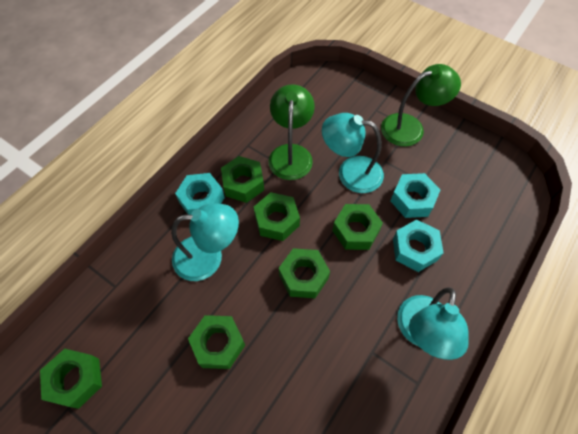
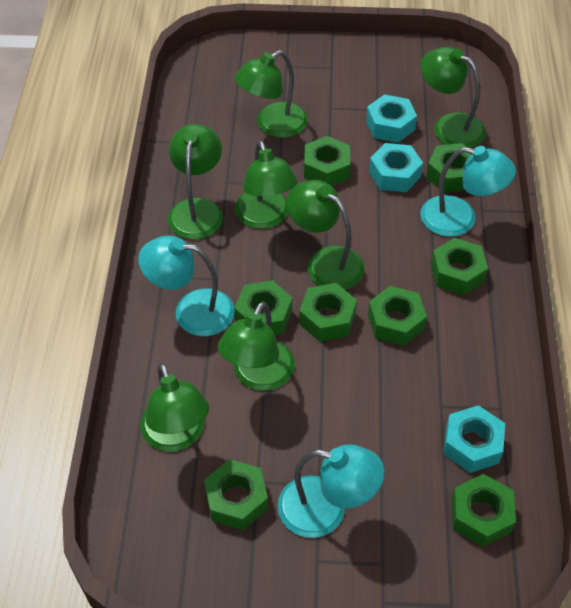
green lamp: 2 -> 7
green nut: 6 -> 8

